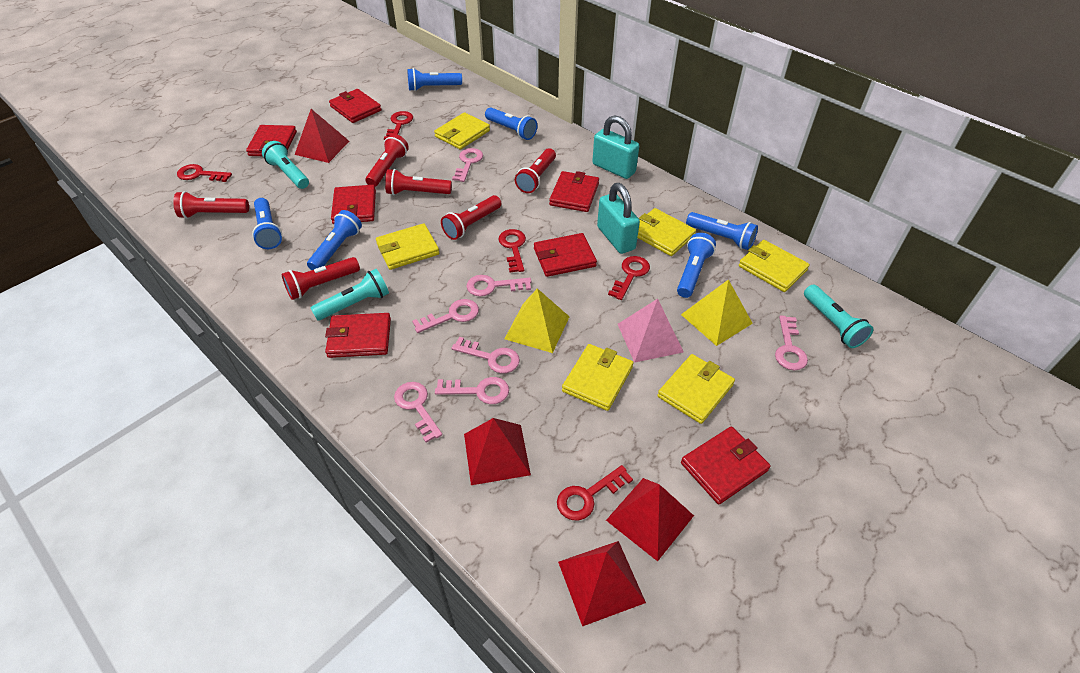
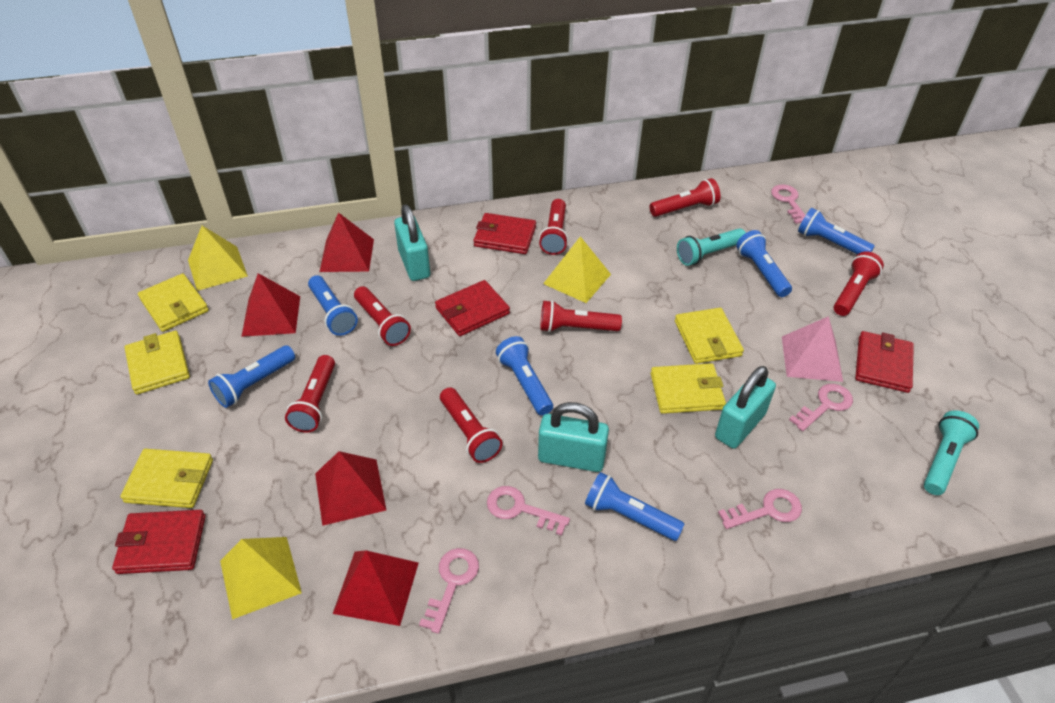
pink key: 7 -> 5
red flashlight: 6 -> 7
red key: 5 -> 0
red wallet: 7 -> 4
turquoise flashlight: 3 -> 2
turquoise padlock: 2 -> 3
yellow pyramid: 2 -> 3
yellow wallet: 6 -> 5

